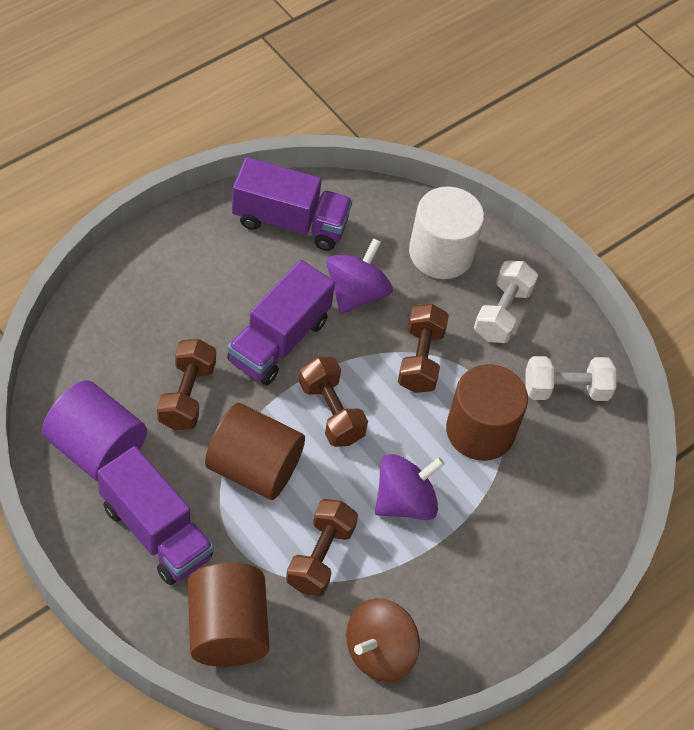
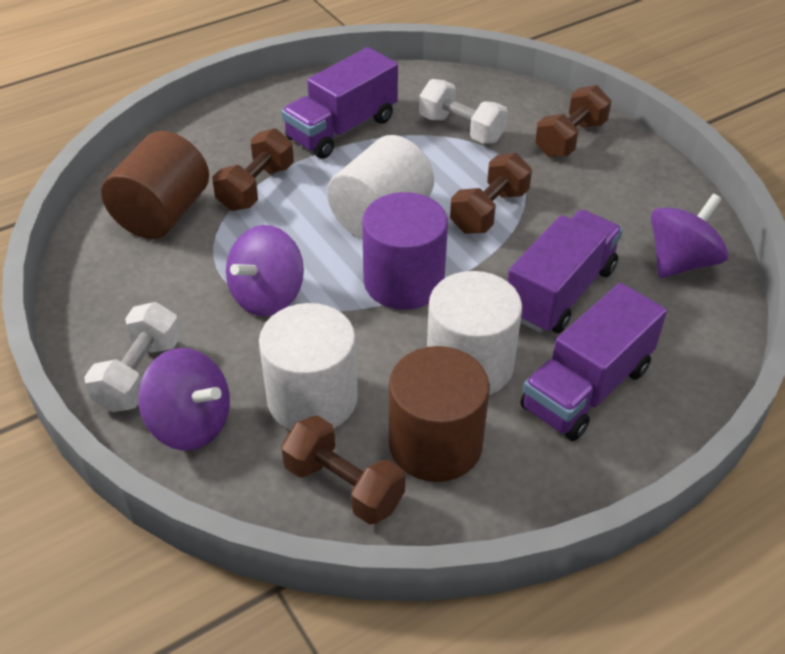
brown cylinder: 3 -> 2
brown spinning top: 1 -> 0
purple spinning top: 2 -> 3
white cylinder: 1 -> 3

